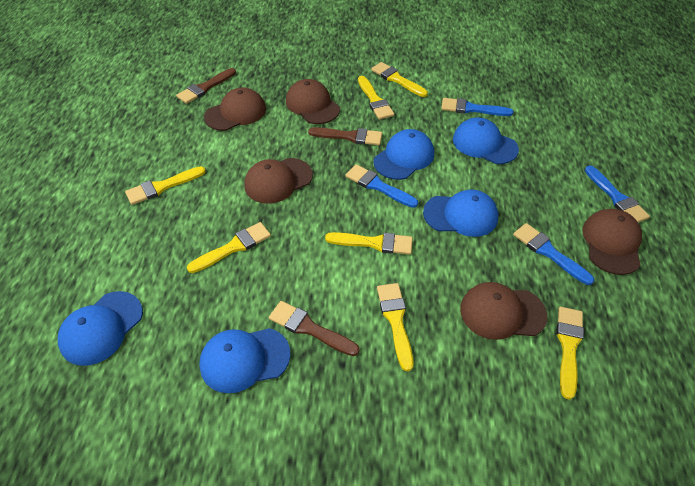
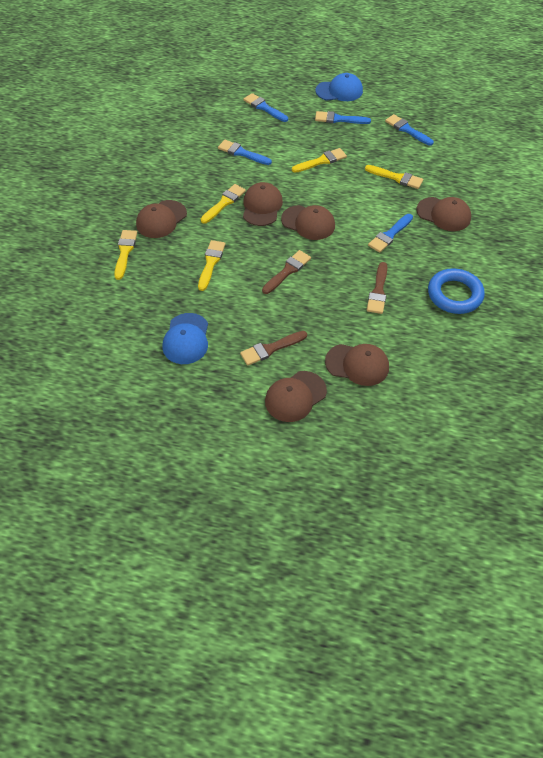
blue brush: 4 -> 5
blue cap: 5 -> 2
blue ring: 0 -> 1
brown cap: 5 -> 6
yellow brush: 7 -> 5

